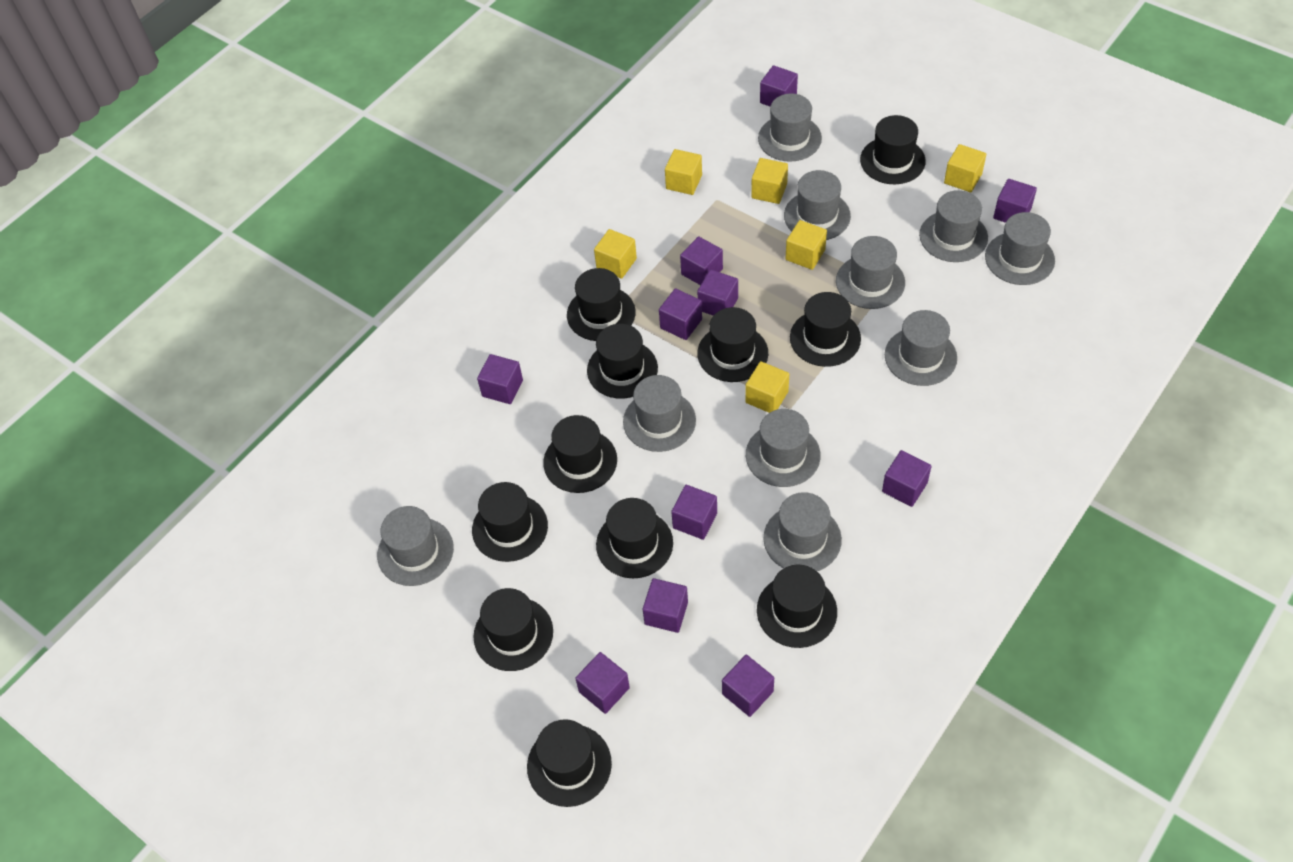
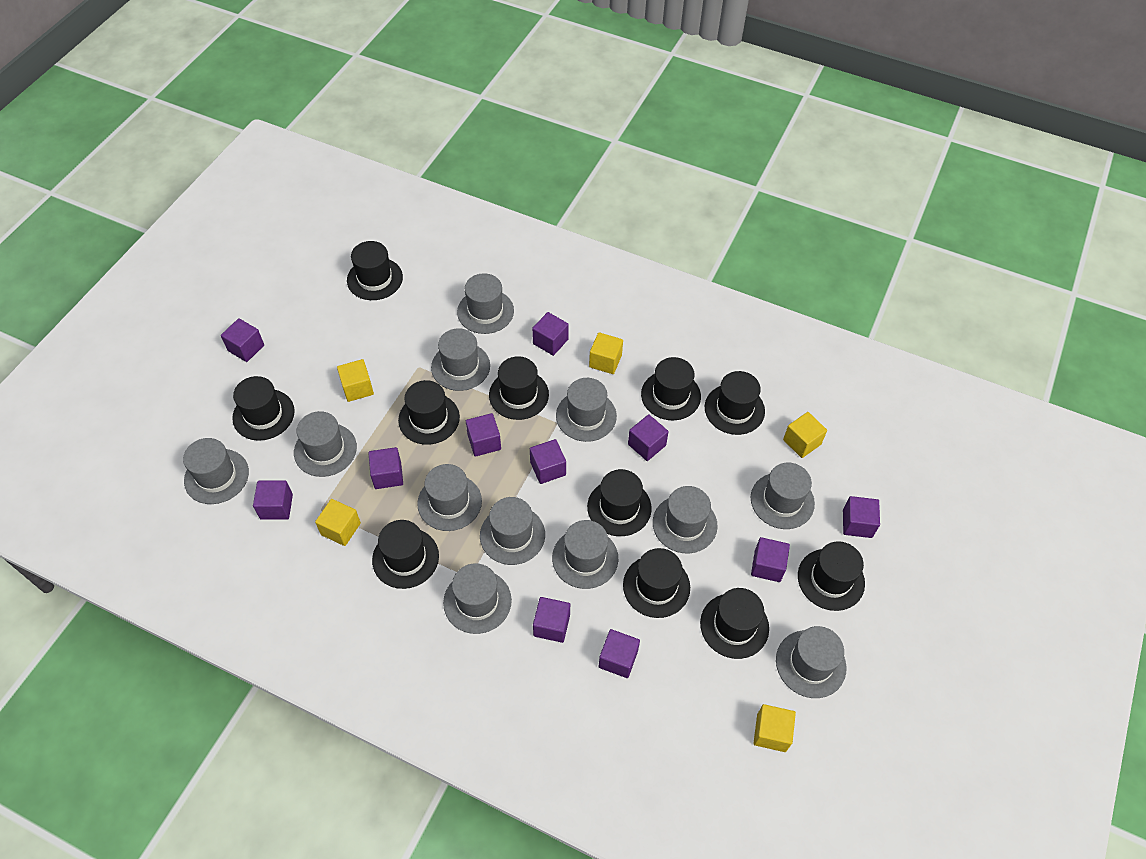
grey hat: 10 -> 12
yellow cube: 6 -> 5

